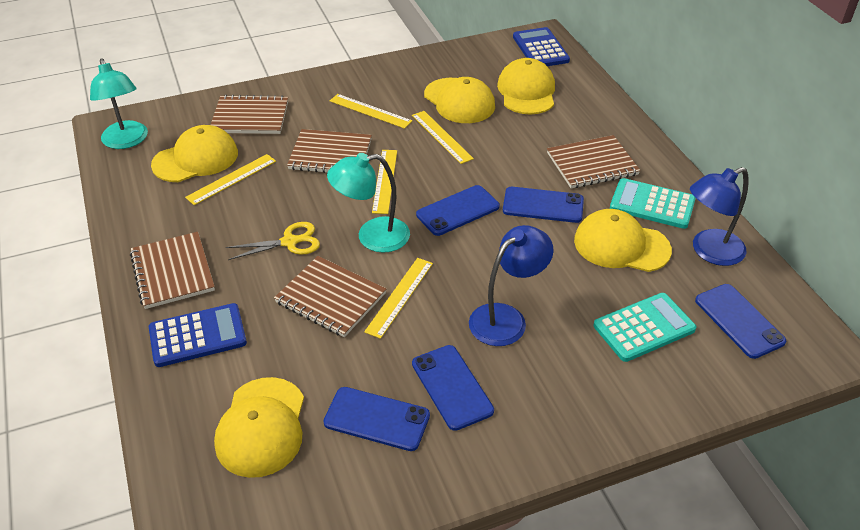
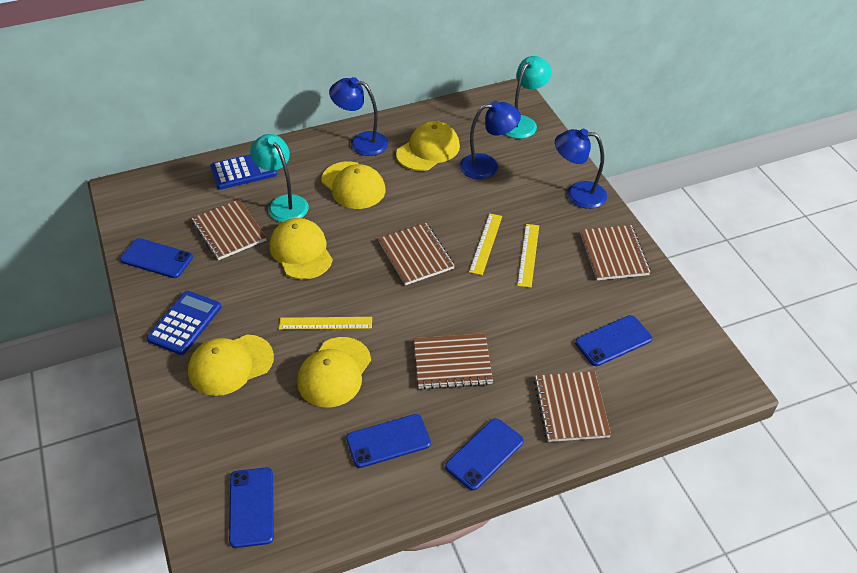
blue lamp: 2 -> 3
turquoise calculator: 2 -> 0
yellow ruler: 5 -> 3
yellow scissors: 1 -> 0

